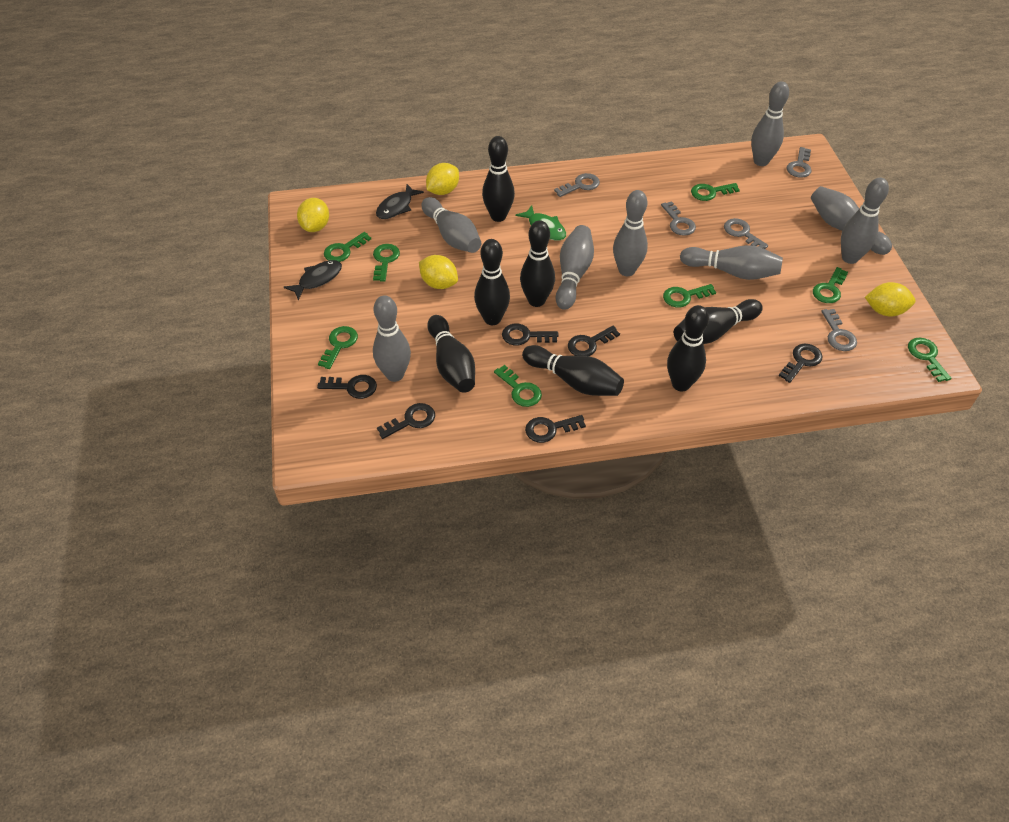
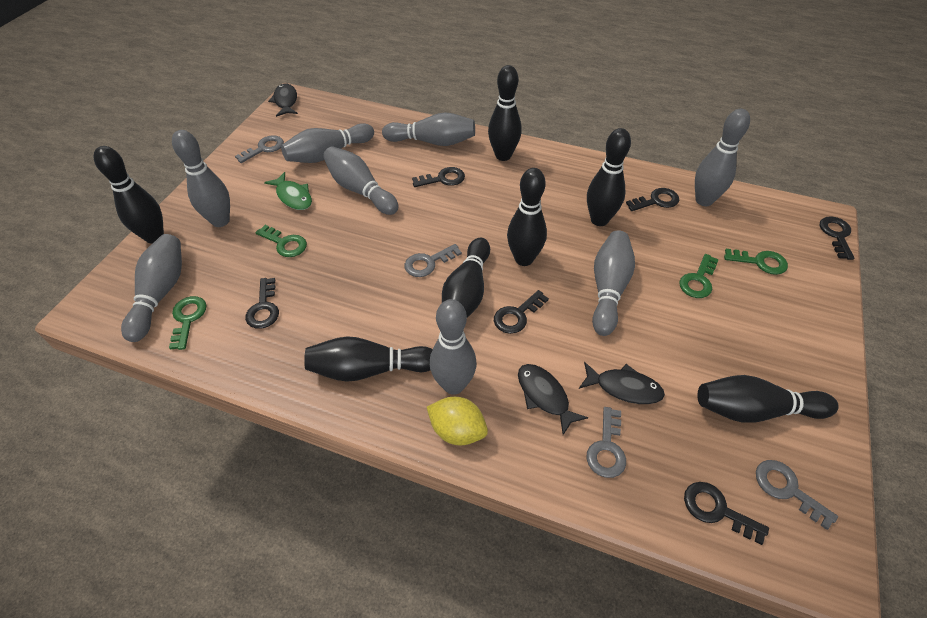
black fish: 2 -> 3
green key: 8 -> 4
grey key: 5 -> 4
yellow lemon: 4 -> 1

